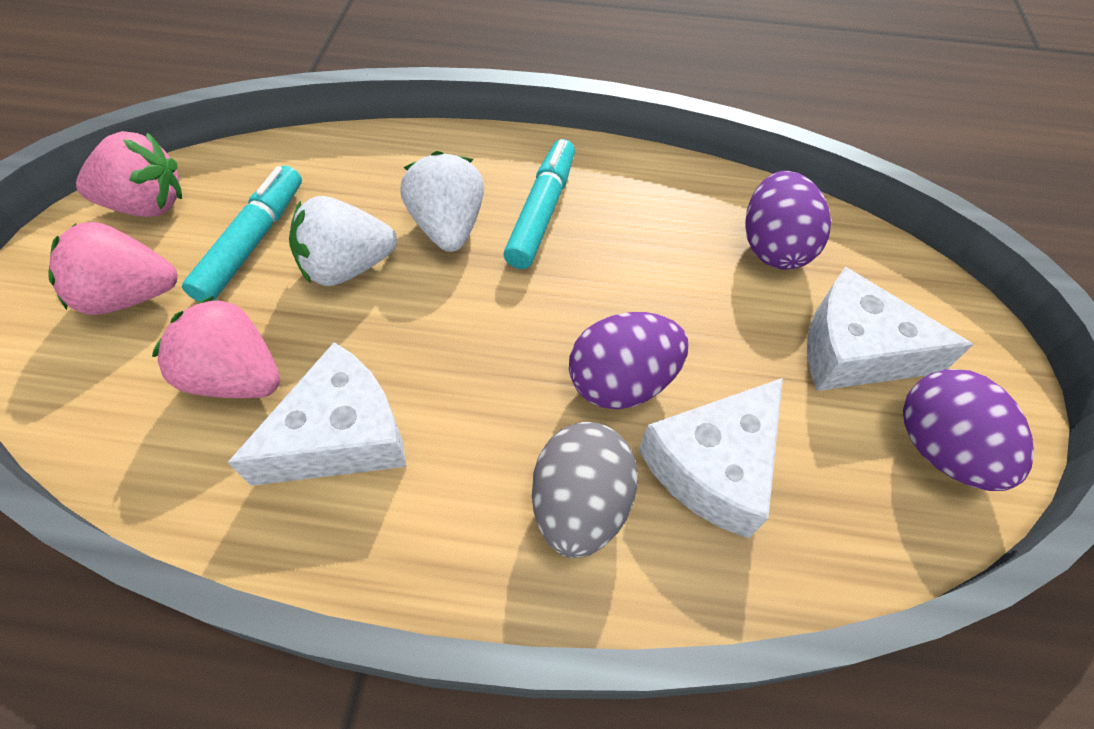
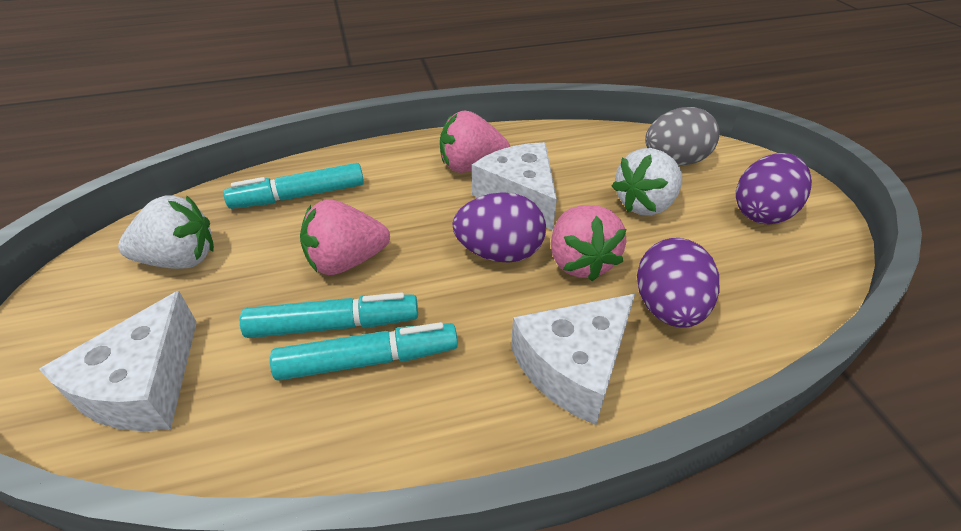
turquoise marker: 2 -> 3

